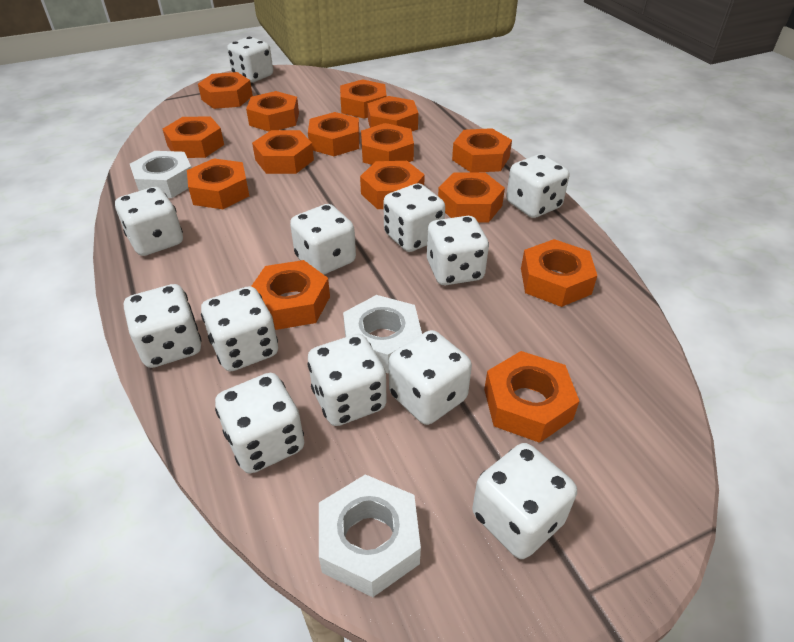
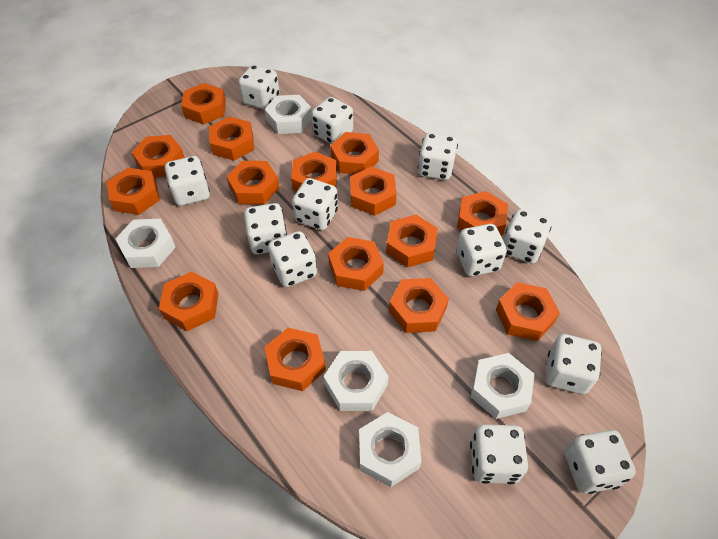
white nut: 3 -> 5

